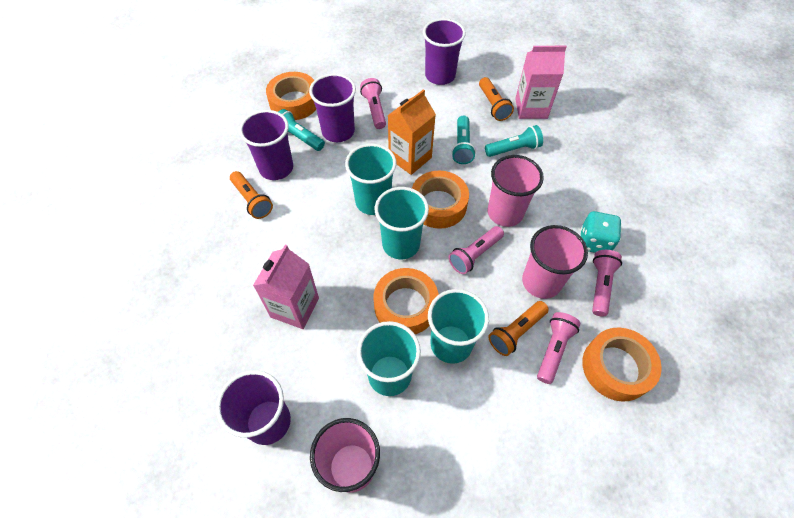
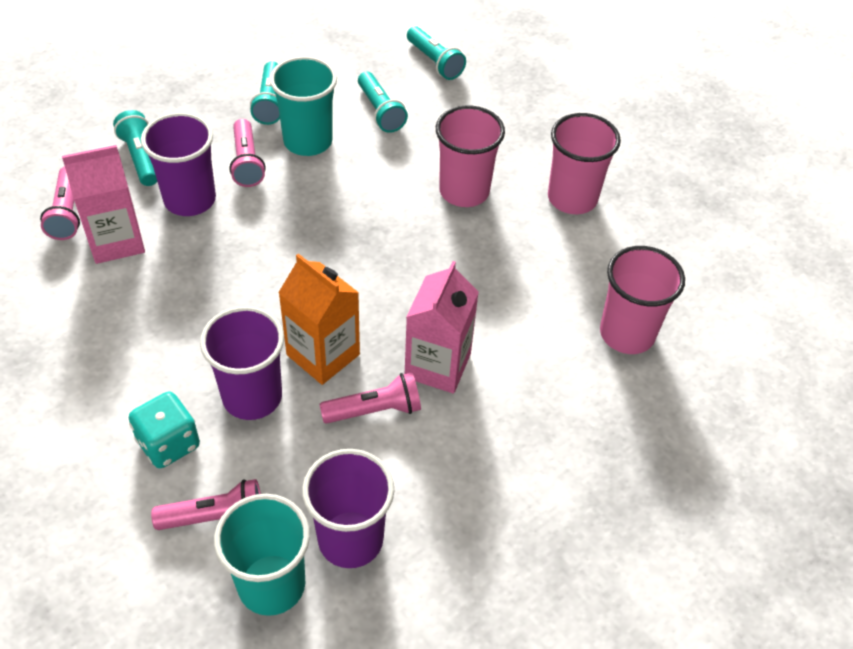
orange flashlight: 3 -> 0
orange tape: 4 -> 0
purple cup: 4 -> 3
turquoise cup: 4 -> 2
turquoise flashlight: 3 -> 4

